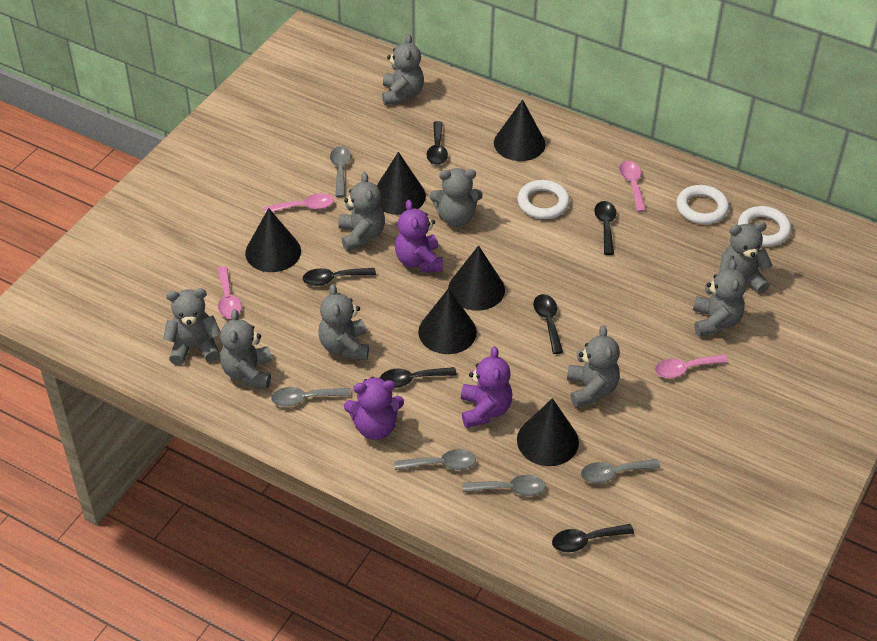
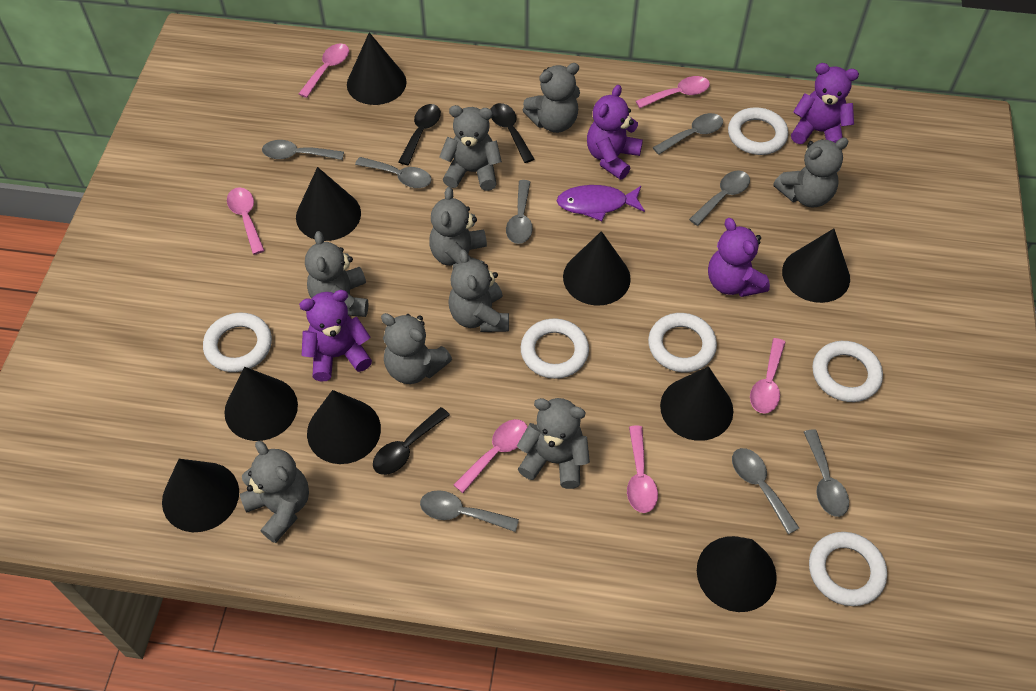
black cone: 6 -> 9
black spoon: 6 -> 3
grey spoon: 5 -> 8
pink spoon: 4 -> 6
purple fish: 0 -> 1
purple teddy bear: 3 -> 4
white ring: 3 -> 6

